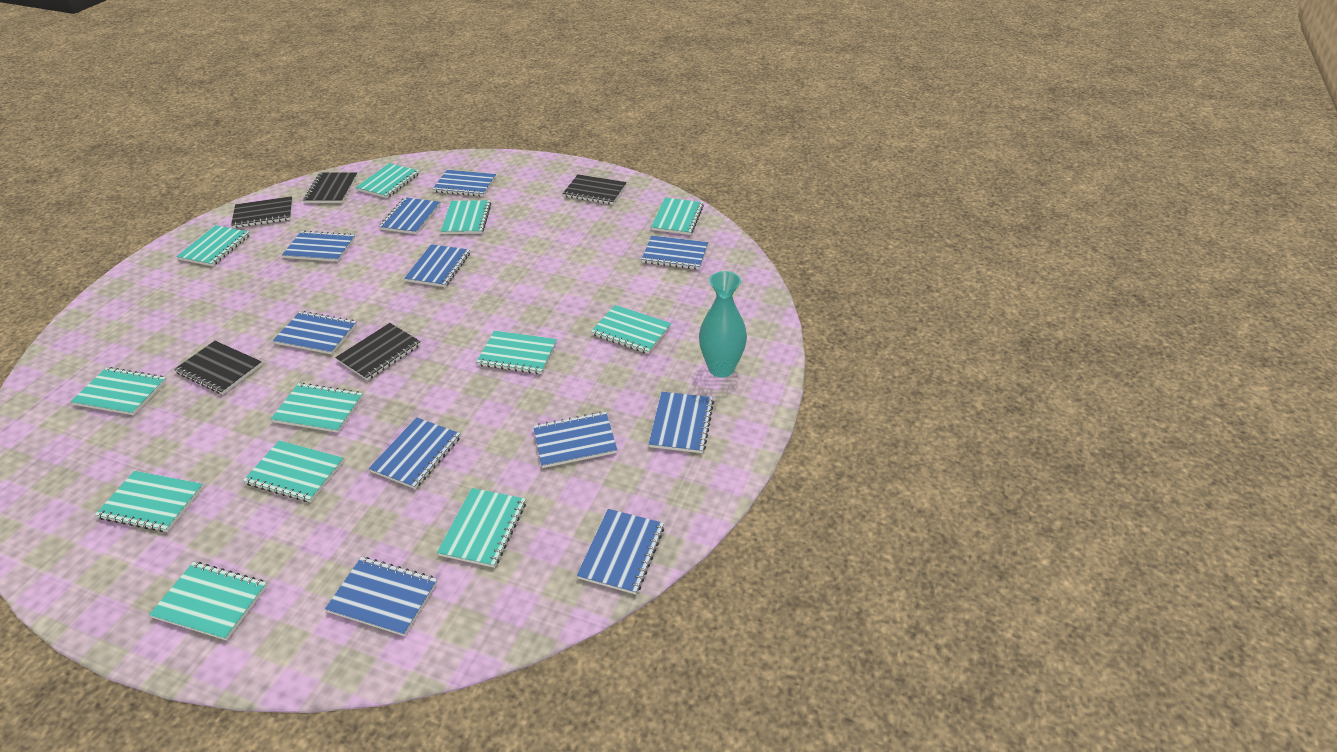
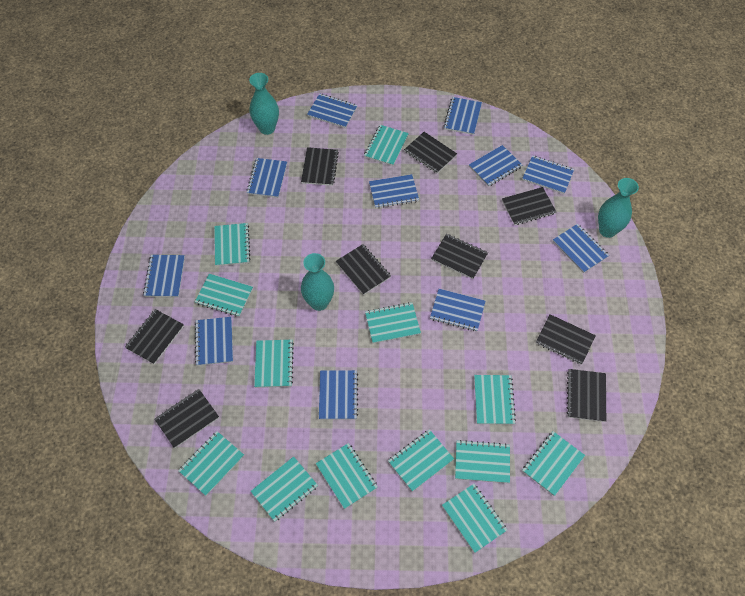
black notebook: 5 -> 9
turquoise notebook: 12 -> 13
turquoise vase: 1 -> 3

